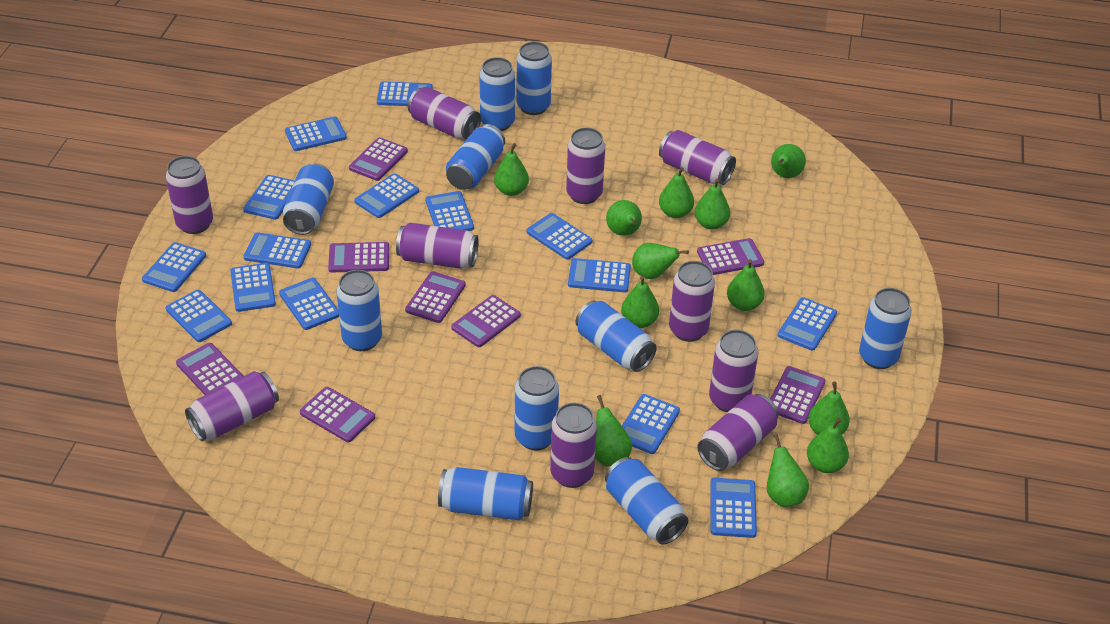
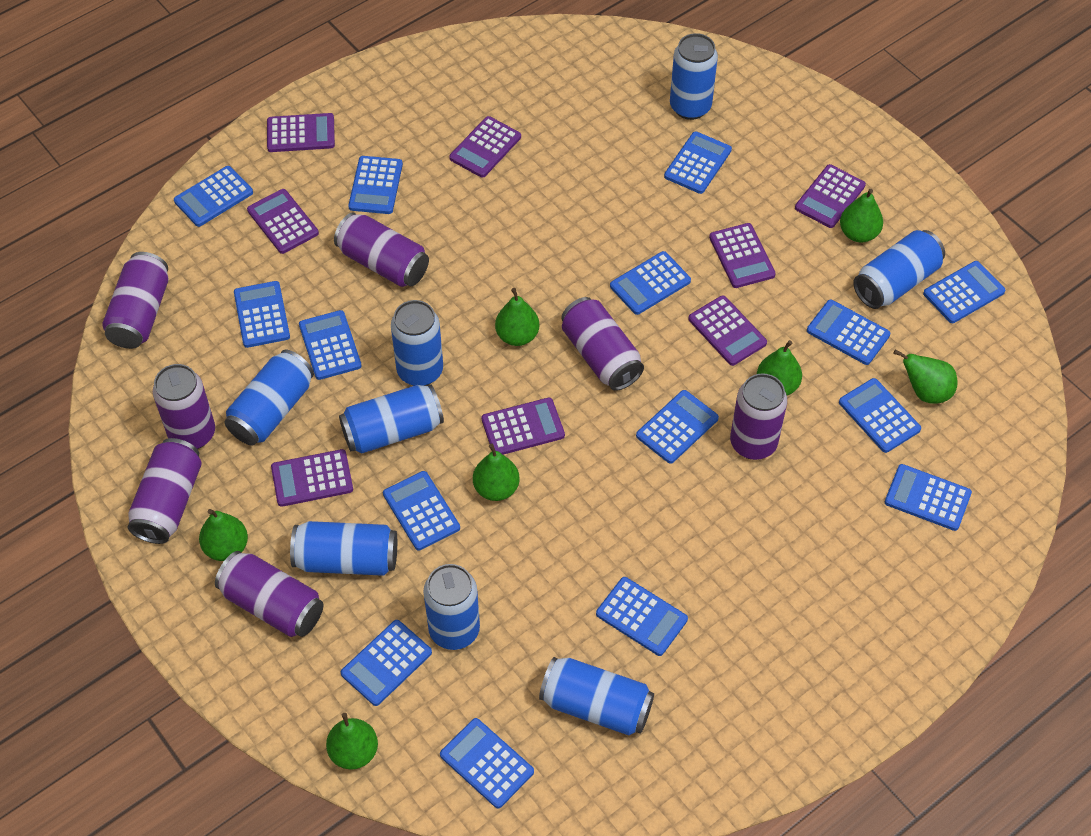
blue can: 10 -> 8
green pear: 12 -> 7
purple can: 10 -> 7

